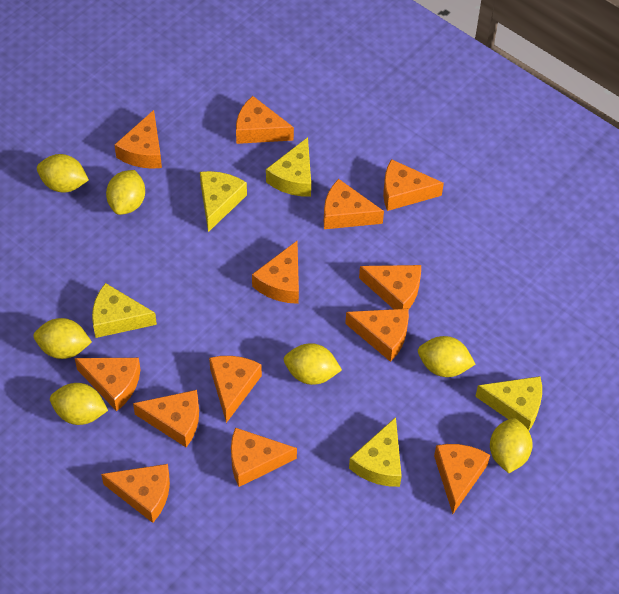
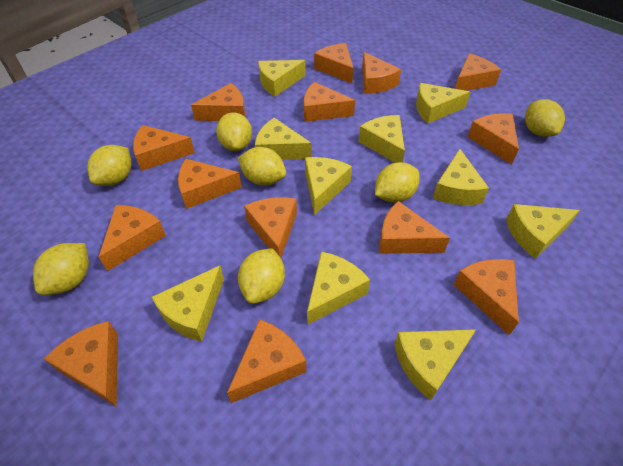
orange cheese: 13 -> 14
yellow cheese: 5 -> 10

